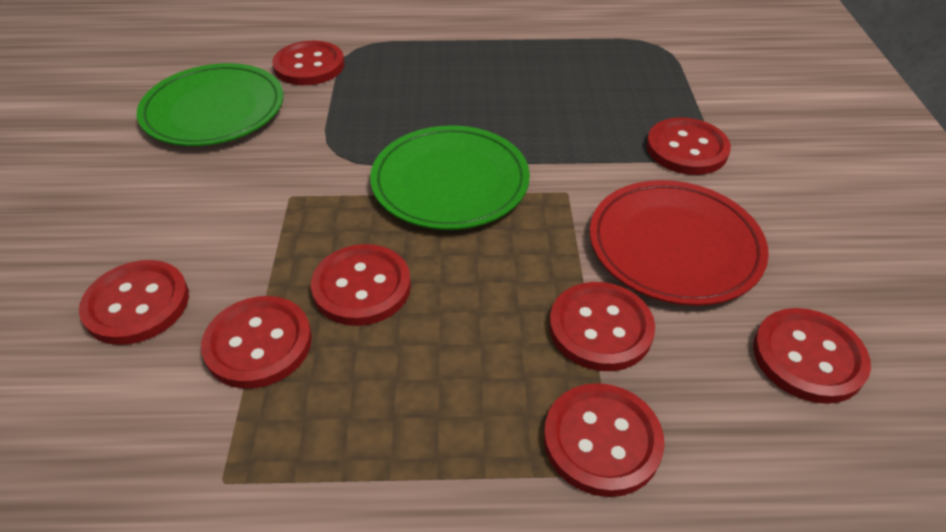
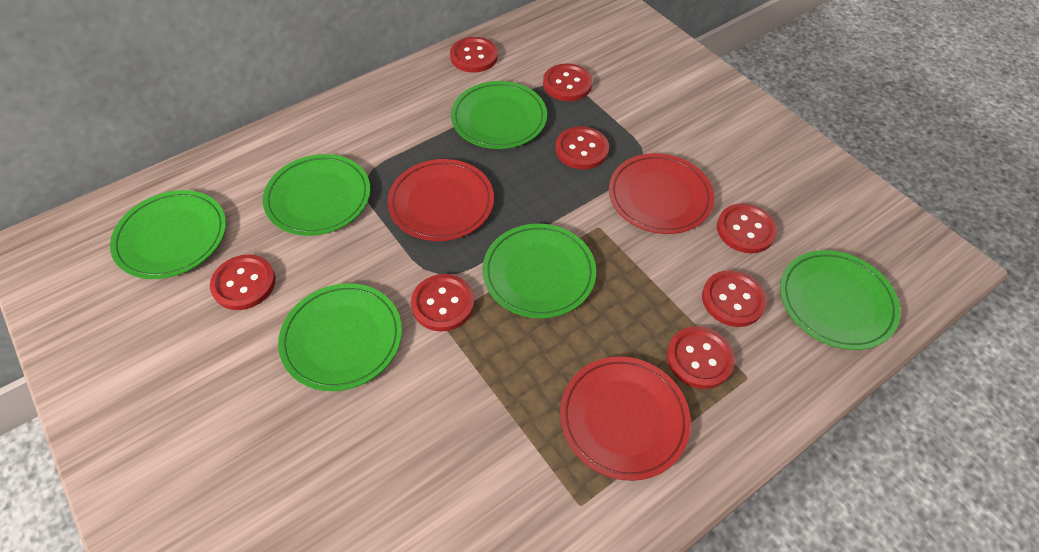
green plate: 2 -> 6
red plate: 1 -> 3

